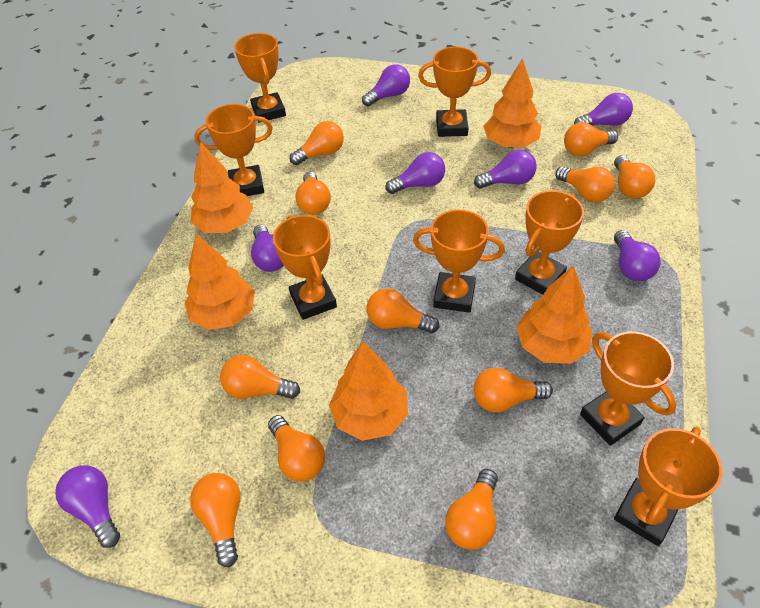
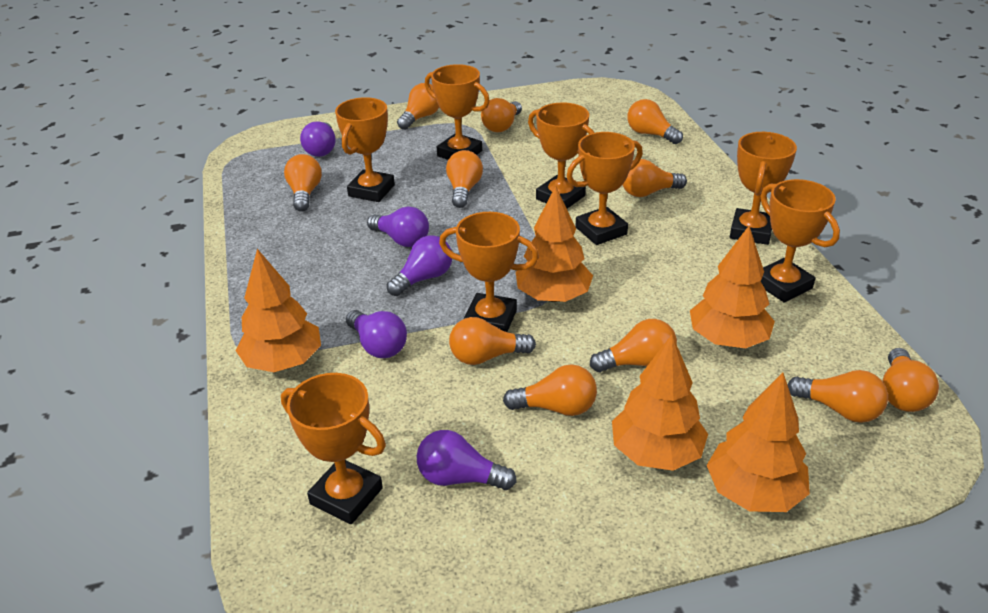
purple light bulb: 7 -> 5

